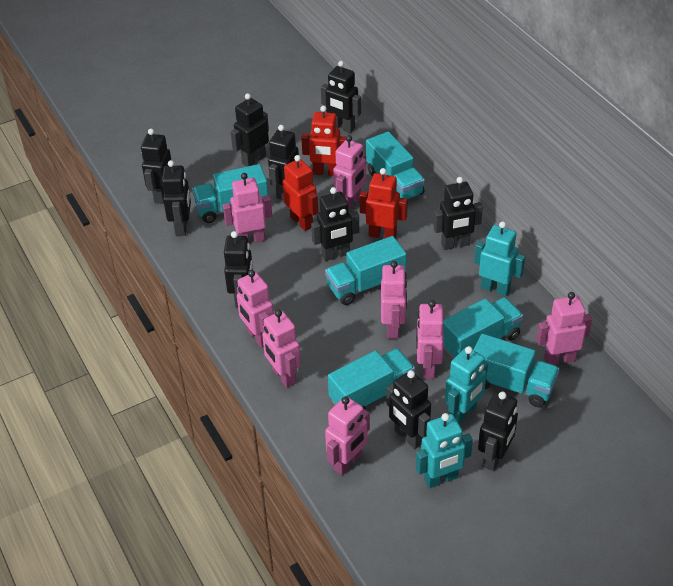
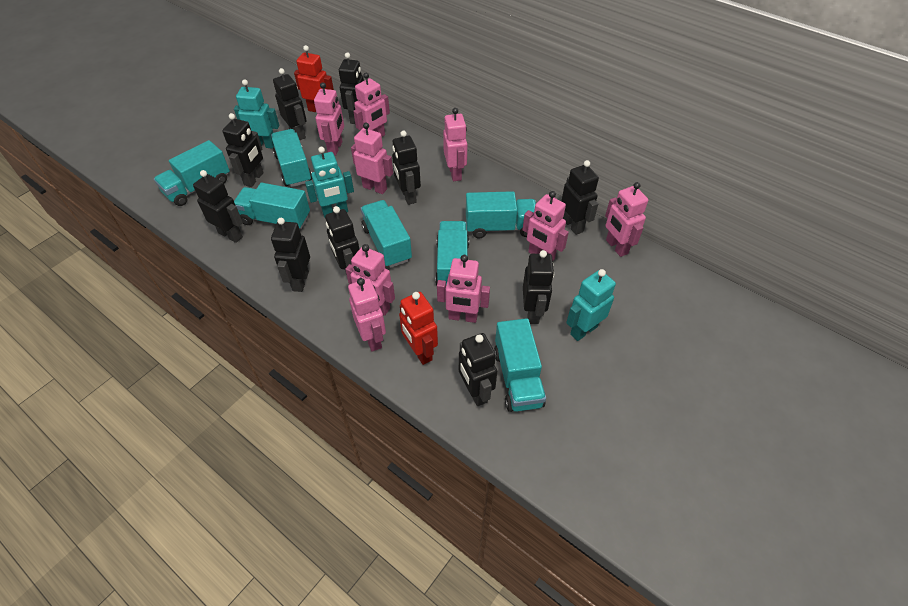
pink robot: 8 -> 9
red robot: 3 -> 2
turquoise truck: 6 -> 7

